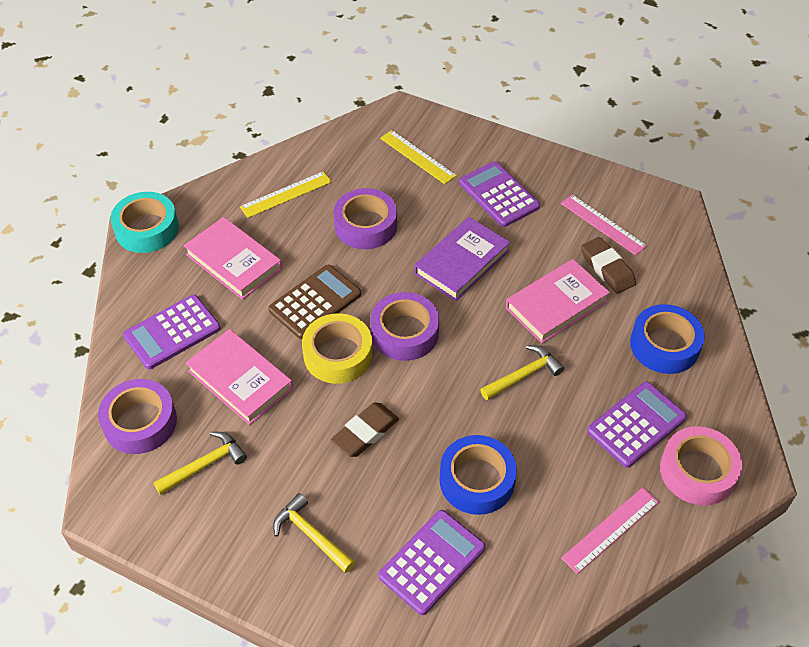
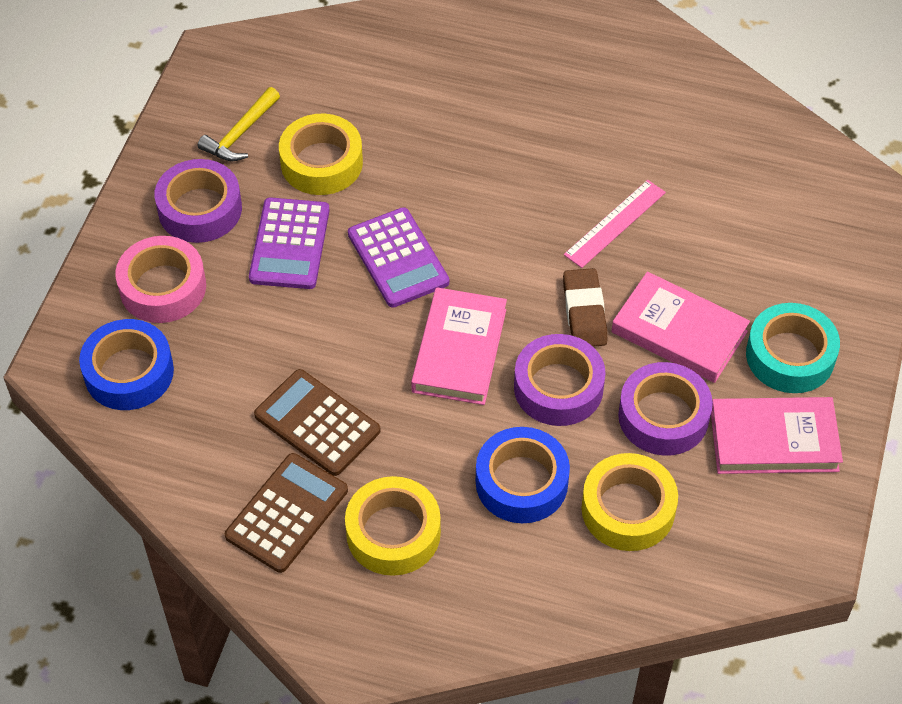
brown calculator: 1 -> 2
brown eraser: 2 -> 1
pink ruler: 2 -> 1
purple book: 1 -> 0
purple calculator: 4 -> 2
yellow hammer: 3 -> 1
yellow ruler: 2 -> 0
yellow tape: 1 -> 3

